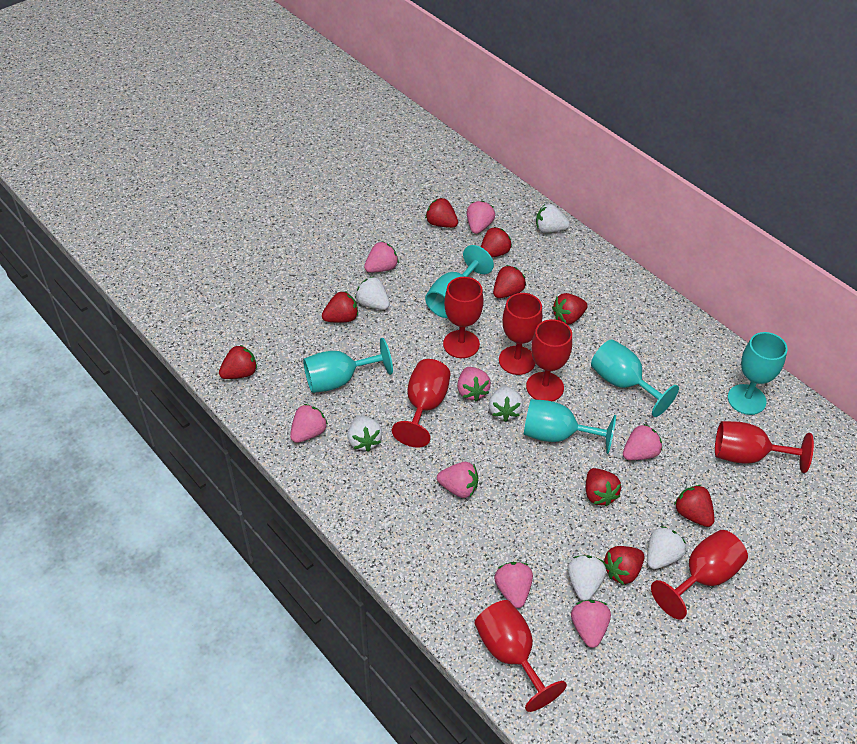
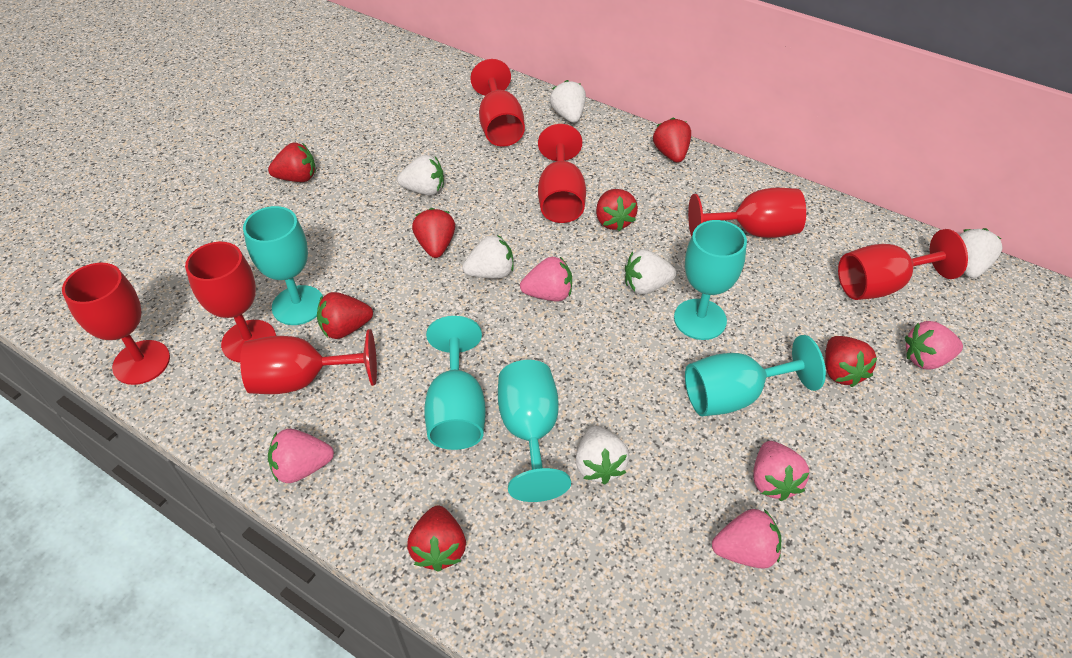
pink strawberry: 8 -> 5
red strawberry: 9 -> 7

